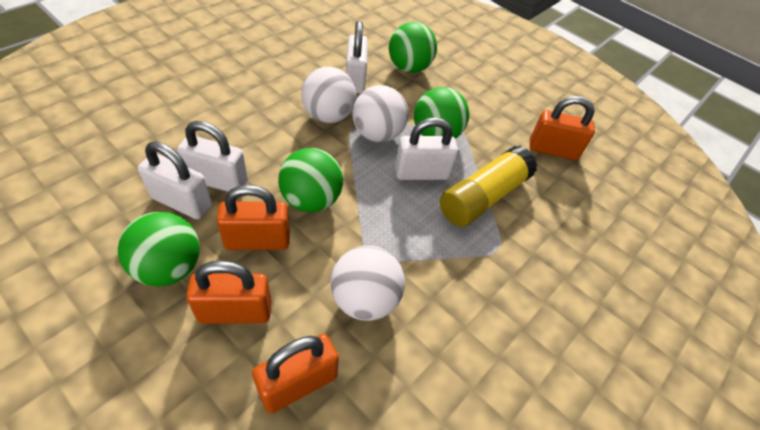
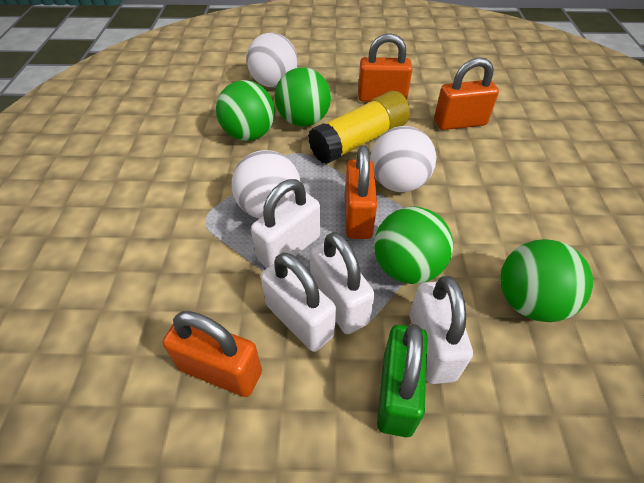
green padlock: 0 -> 1

